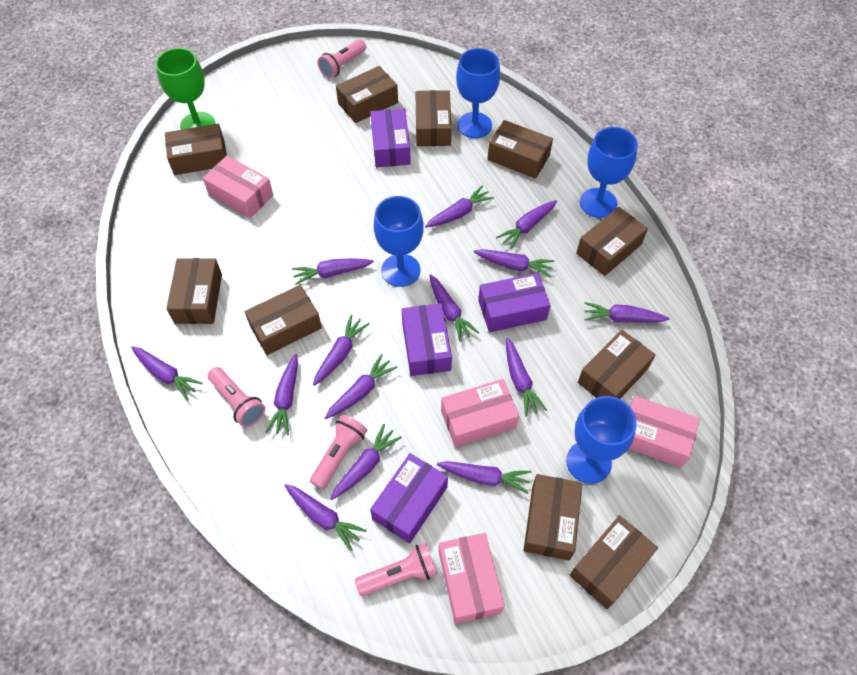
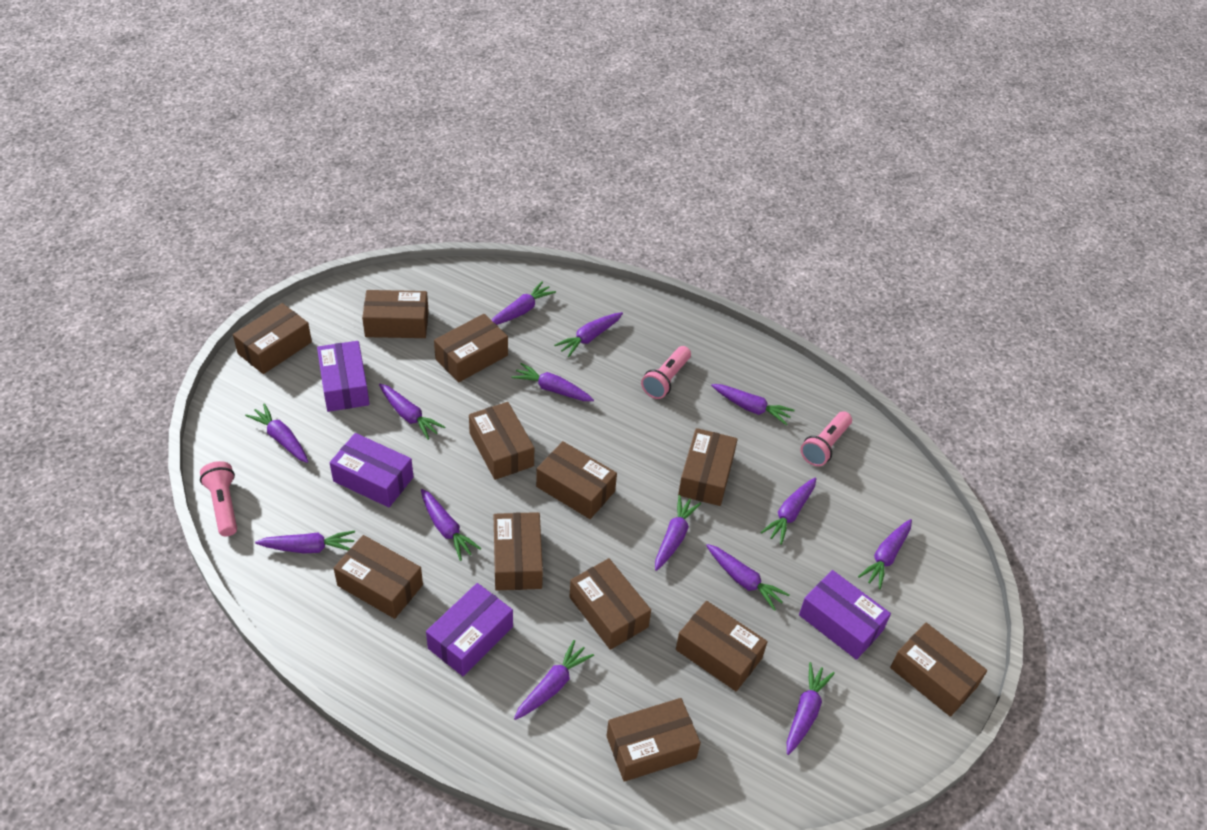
blue goblet: 4 -> 0
brown box: 10 -> 12
green goblet: 1 -> 0
pink box: 4 -> 0
pink flashlight: 4 -> 3

